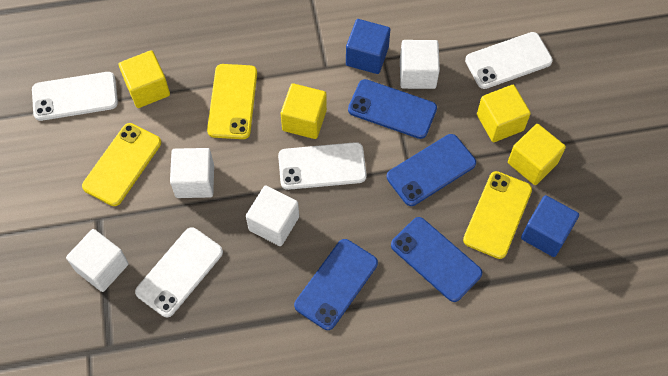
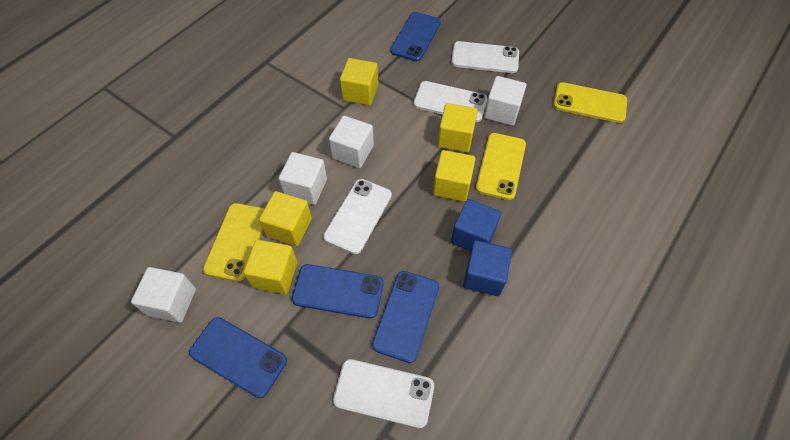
yellow cube: 4 -> 5

